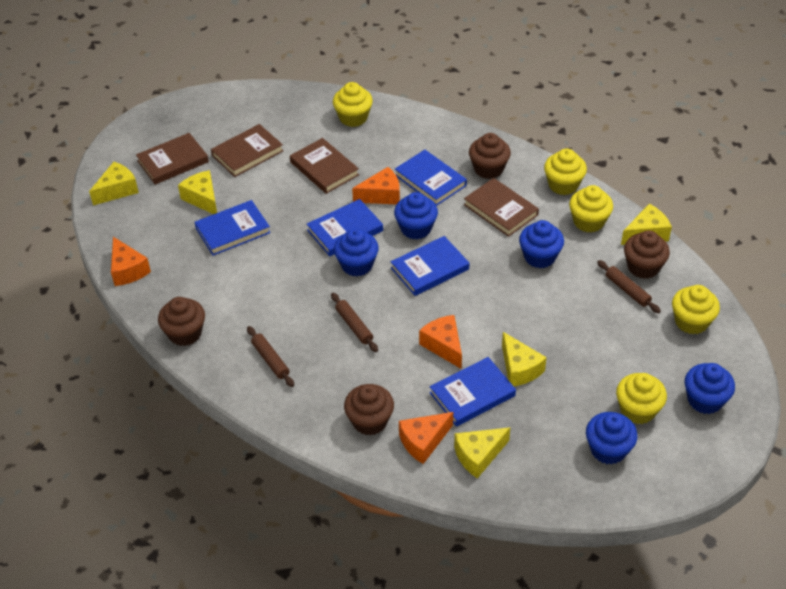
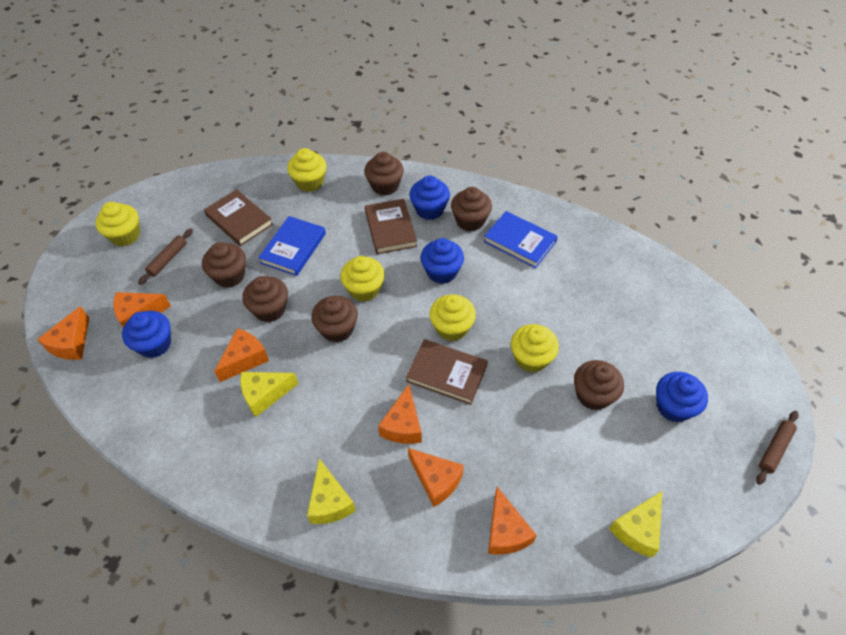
blue book: 5 -> 2
blue cupcake: 5 -> 4
brown book: 4 -> 3
brown cupcake: 4 -> 6
brown rolling pin: 3 -> 2
orange cheese: 4 -> 6
yellow cheese: 5 -> 3

